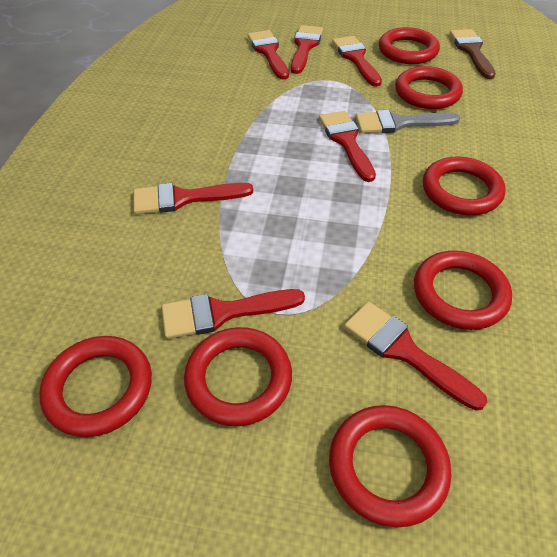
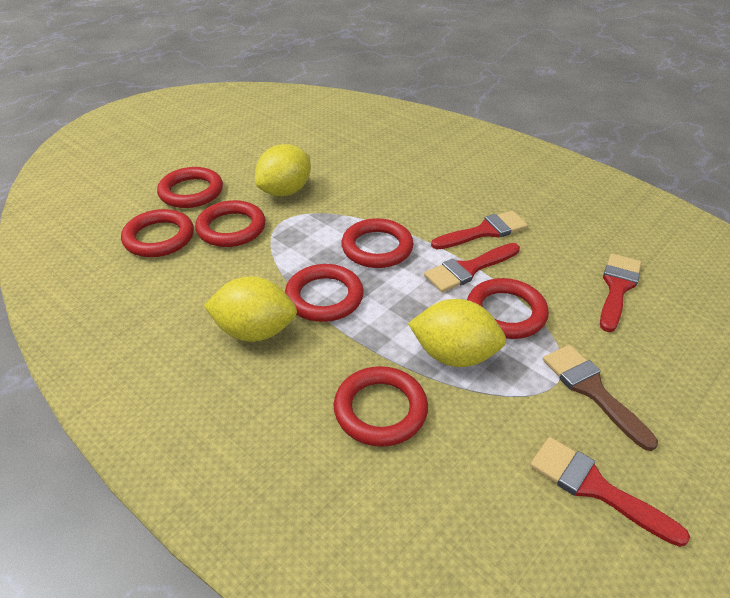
grey brush: 1 -> 0
red brush: 7 -> 4
yellow lemon: 0 -> 3

